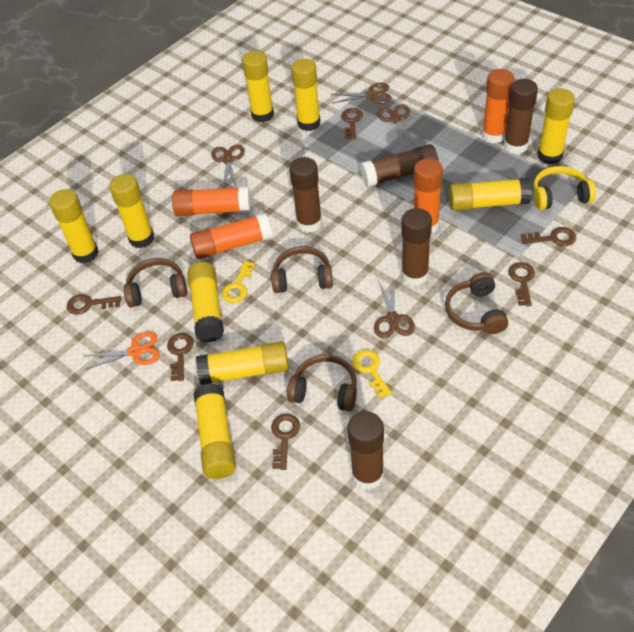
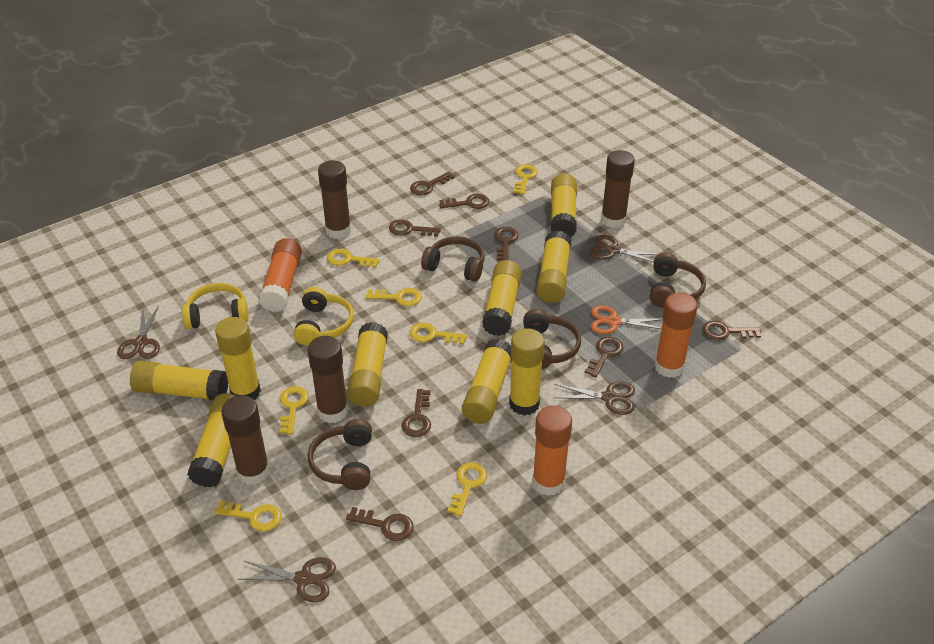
brown glue stick: 5 -> 4
brown key: 6 -> 8
orange glue stick: 4 -> 3
yellow headphones: 1 -> 2
yellow key: 2 -> 7

